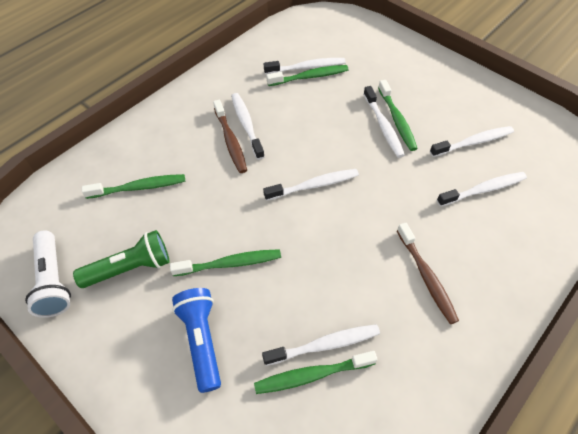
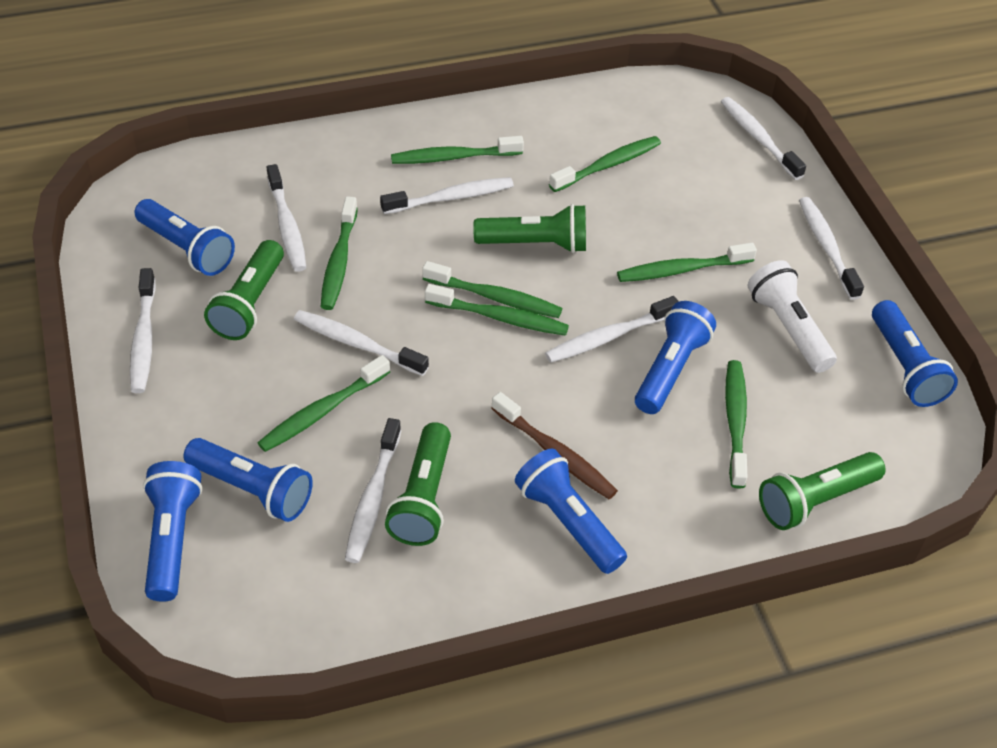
blue flashlight: 1 -> 6
brown toothbrush: 2 -> 1
green flashlight: 1 -> 4
green toothbrush: 5 -> 8
white toothbrush: 7 -> 8

